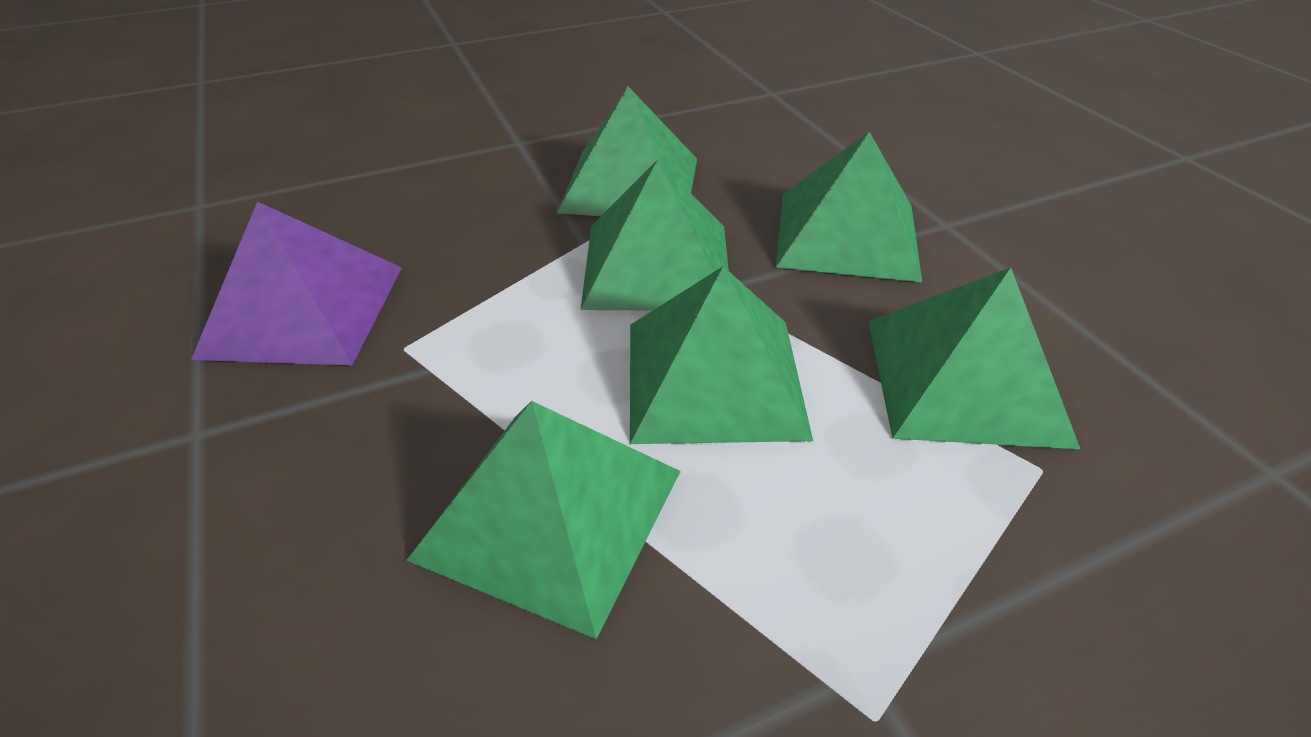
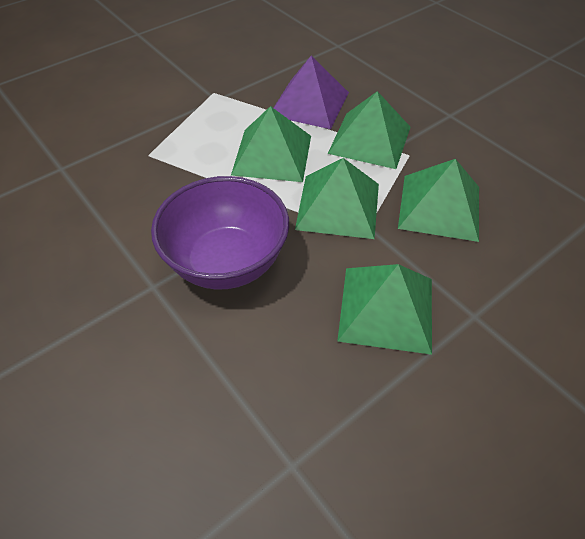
green pyramid: 6 -> 5
purple bowl: 0 -> 1

